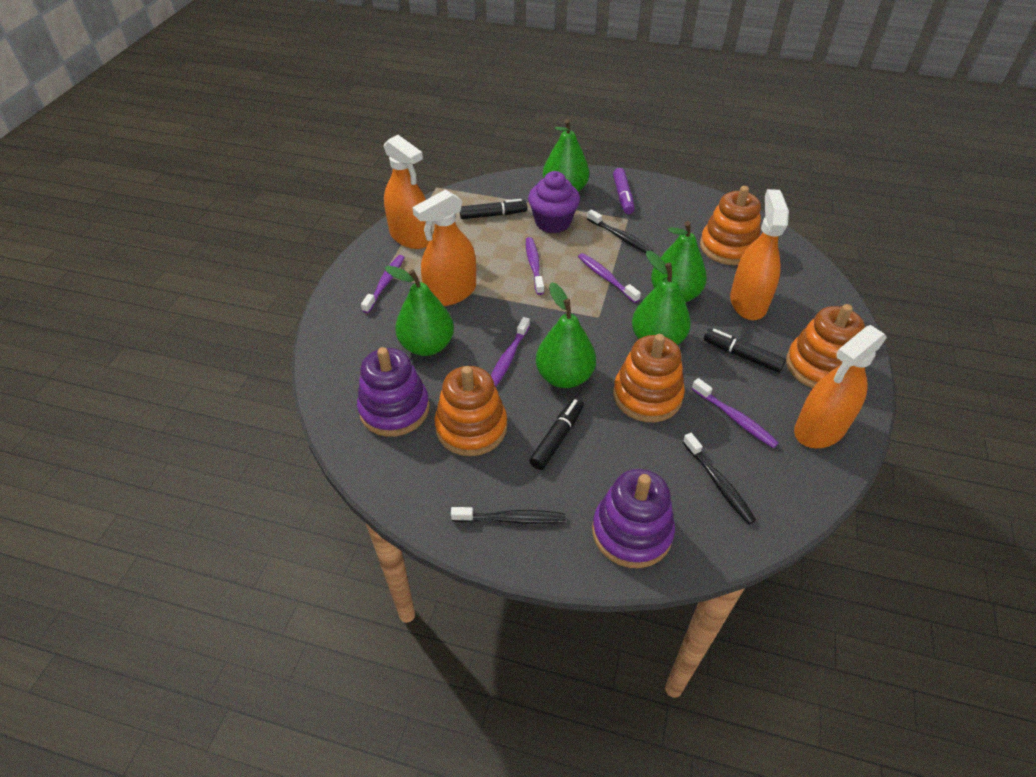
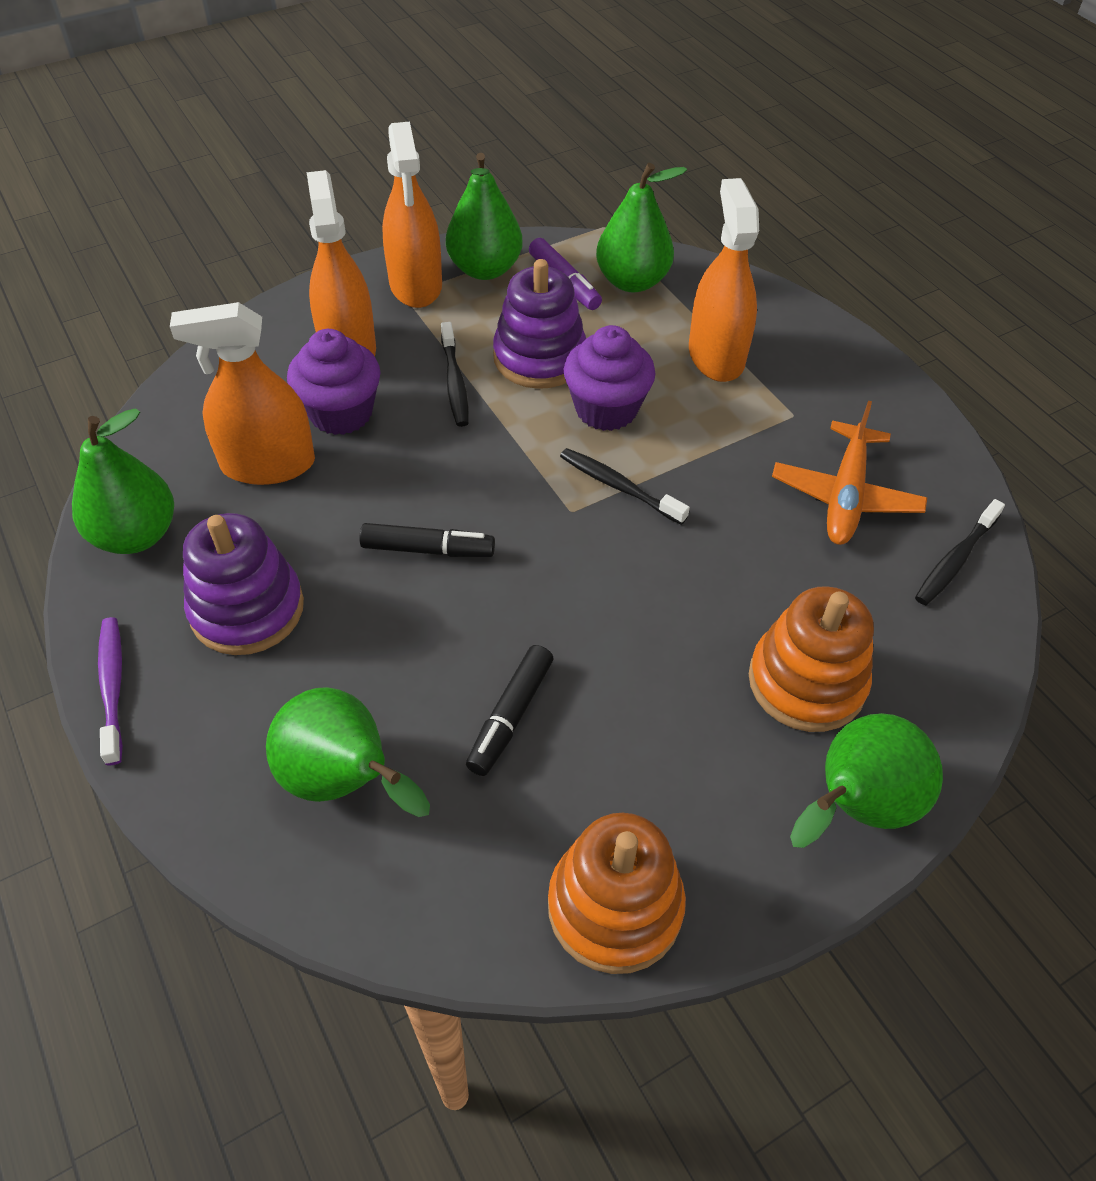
black marker: 3 -> 2
orange plane: 0 -> 1
orange stacking toy: 4 -> 2
purple cupcake: 1 -> 2
purple toothbrush: 5 -> 1

